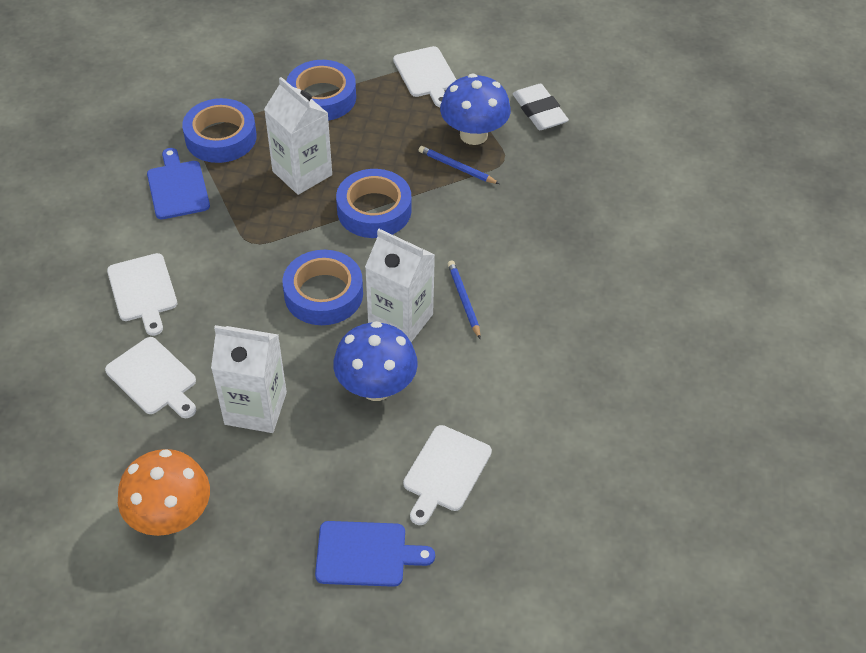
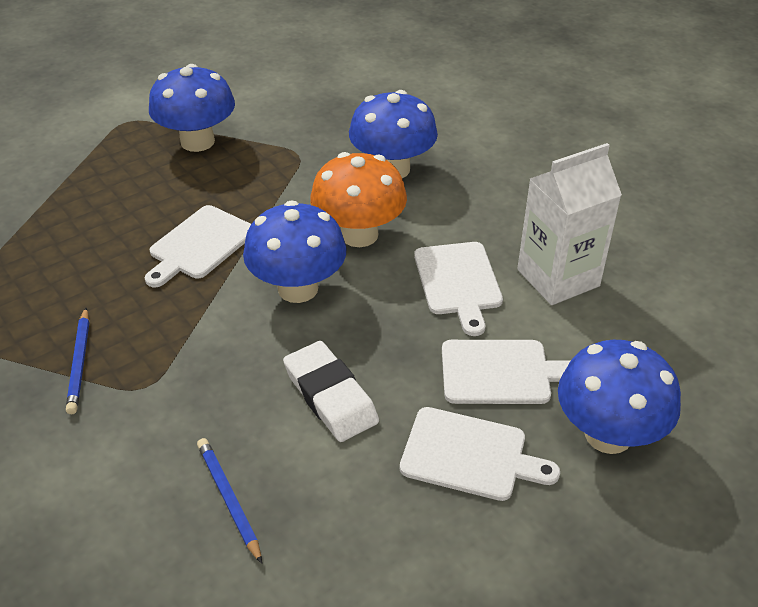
blue cutting board: 2 -> 0
blue mushroom: 2 -> 4
blue tape: 4 -> 0
white carton: 3 -> 1

